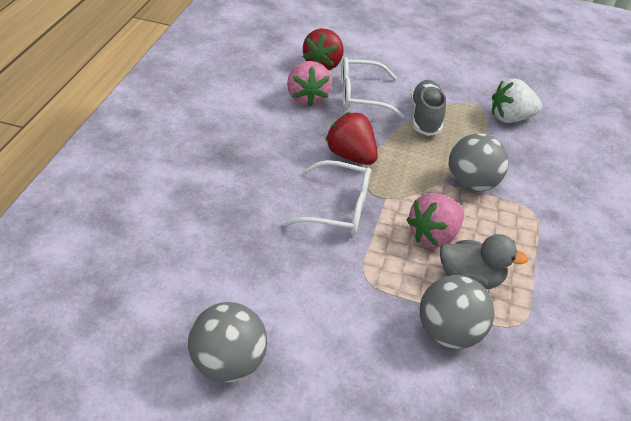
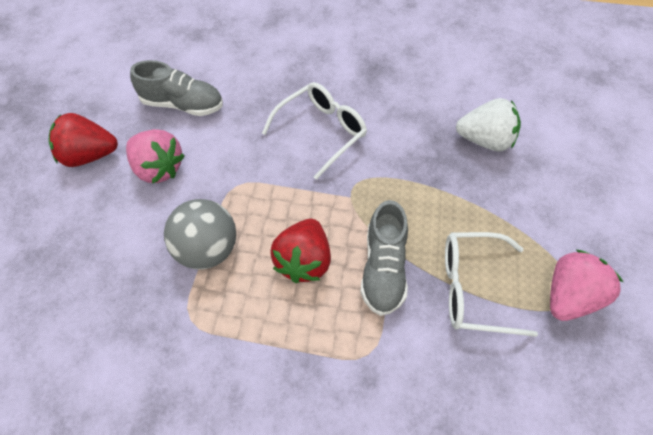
grey ball: 3 -> 1
grey duck: 1 -> 0
grey shoe: 1 -> 2

